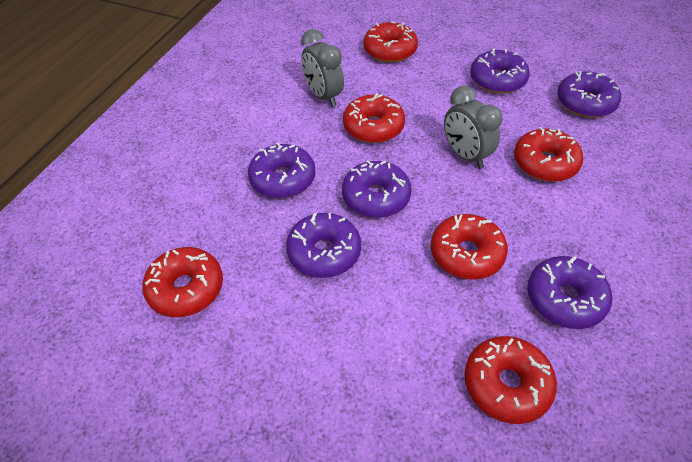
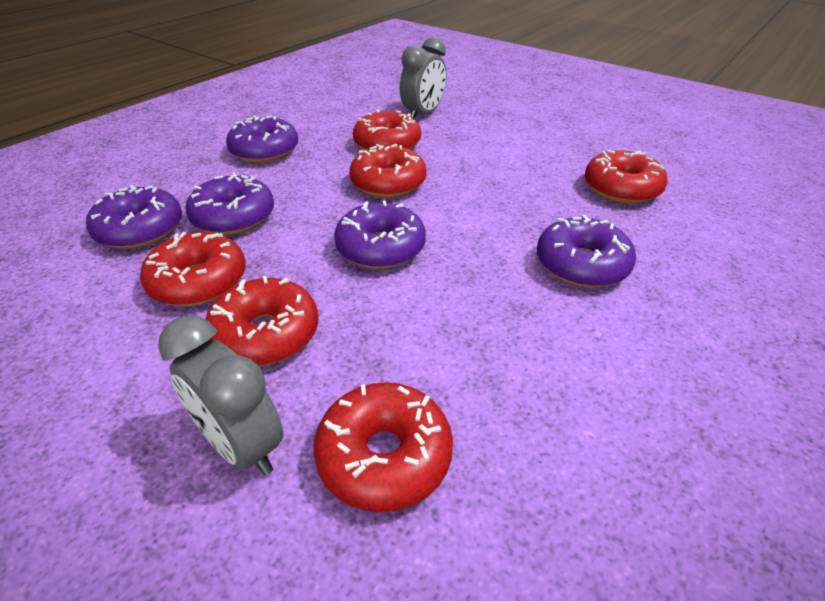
purple donut: 6 -> 5

